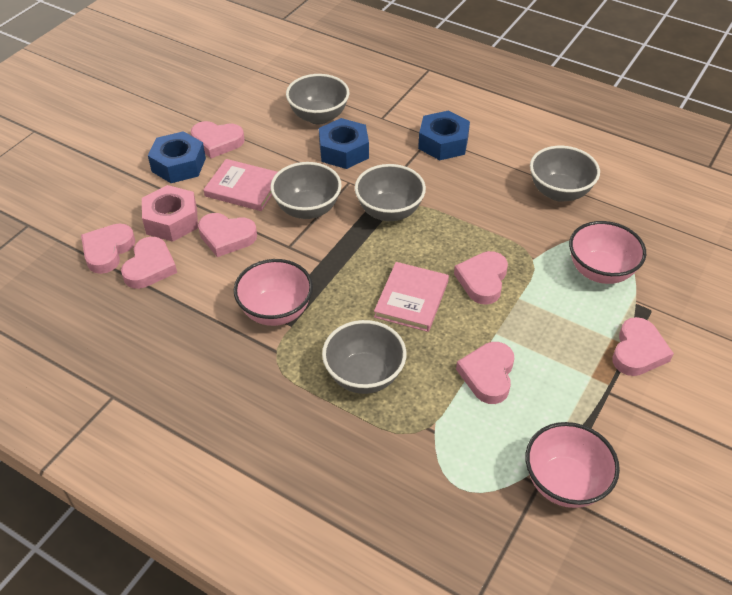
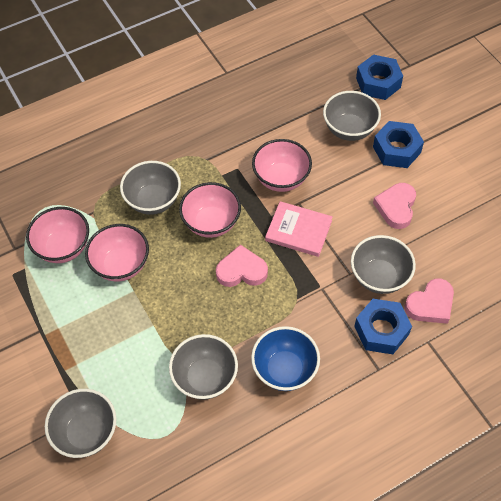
blue bowl: 0 -> 1
pink book: 2 -> 1
pink bowl: 3 -> 4
pink heart: 7 -> 3
pink nut: 1 -> 0

